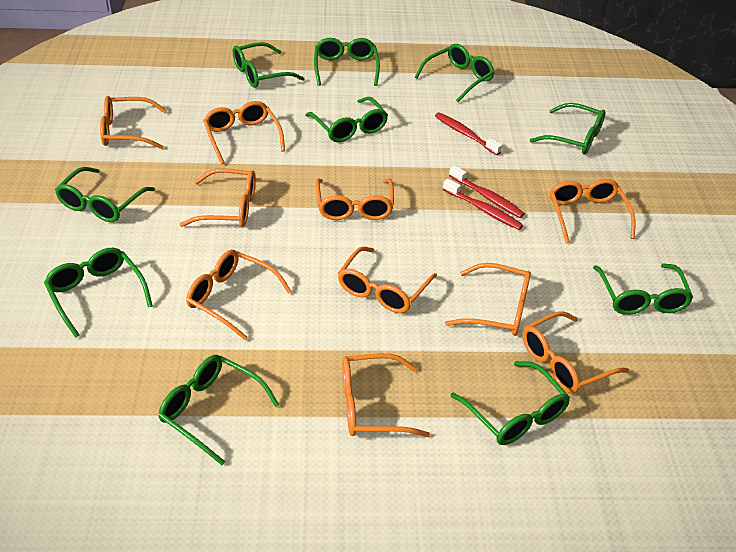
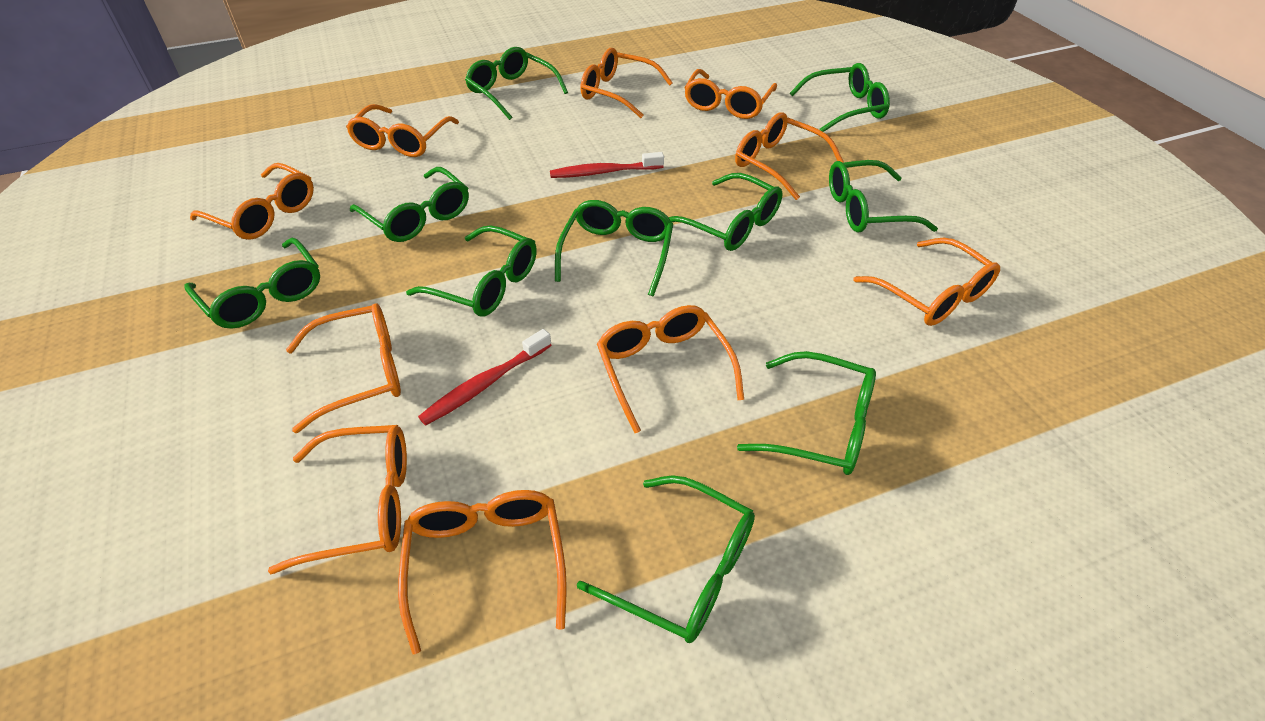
red toothbrush: 3 -> 2

